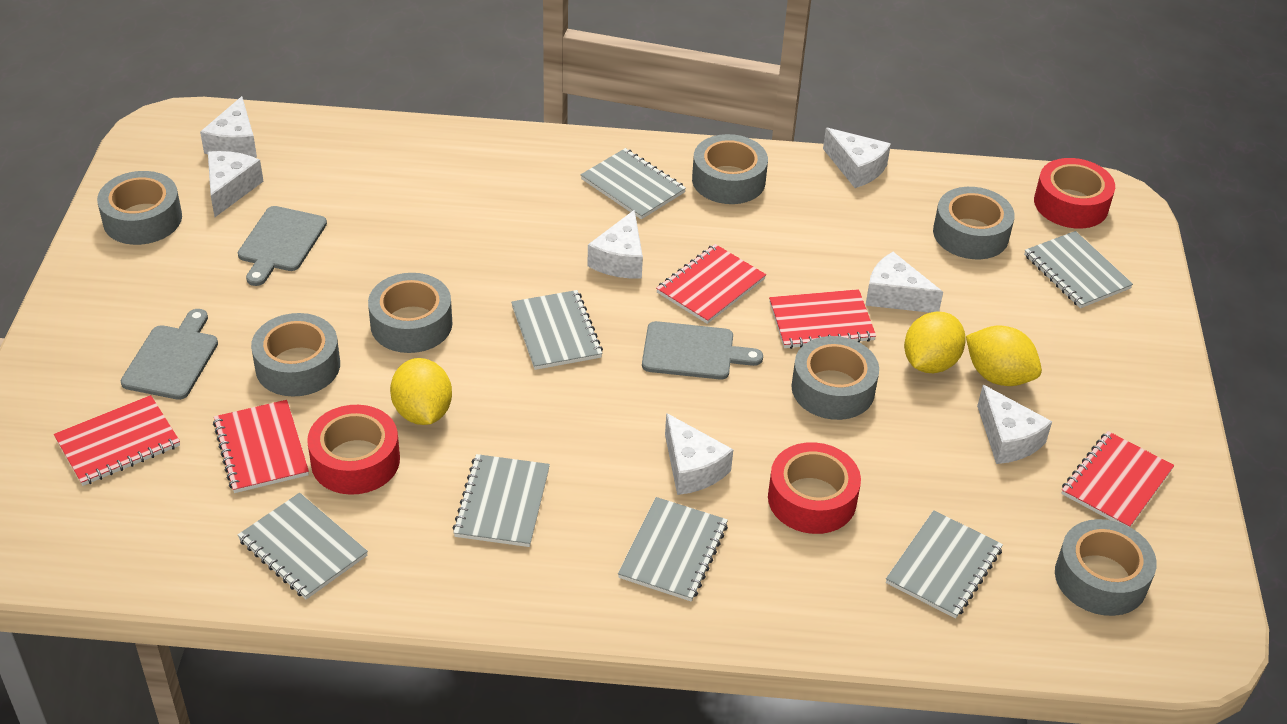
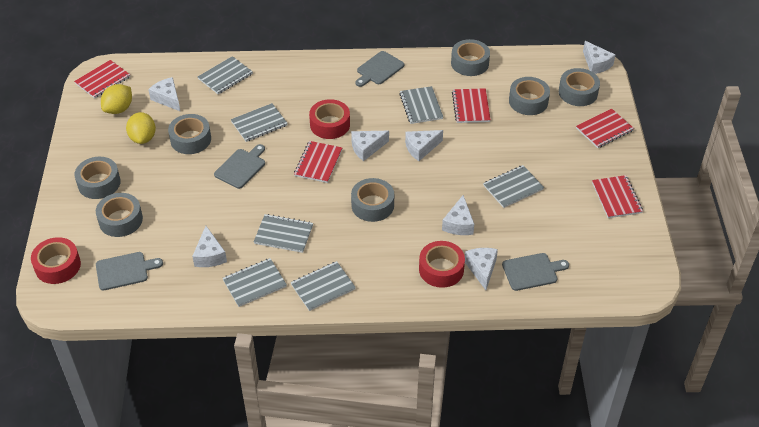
grey cutting board: 3 -> 4
yellow lemon: 3 -> 2

